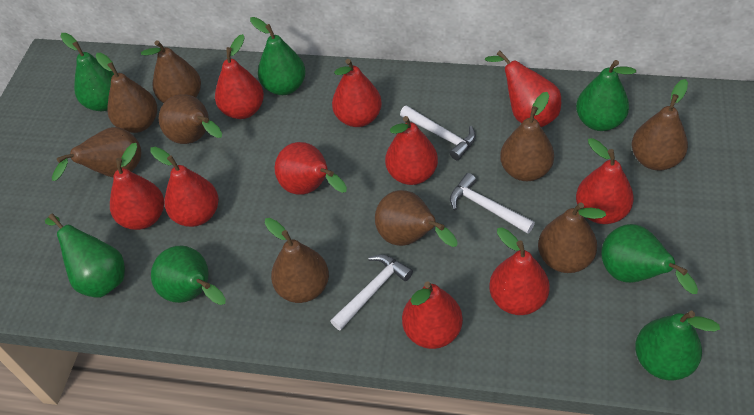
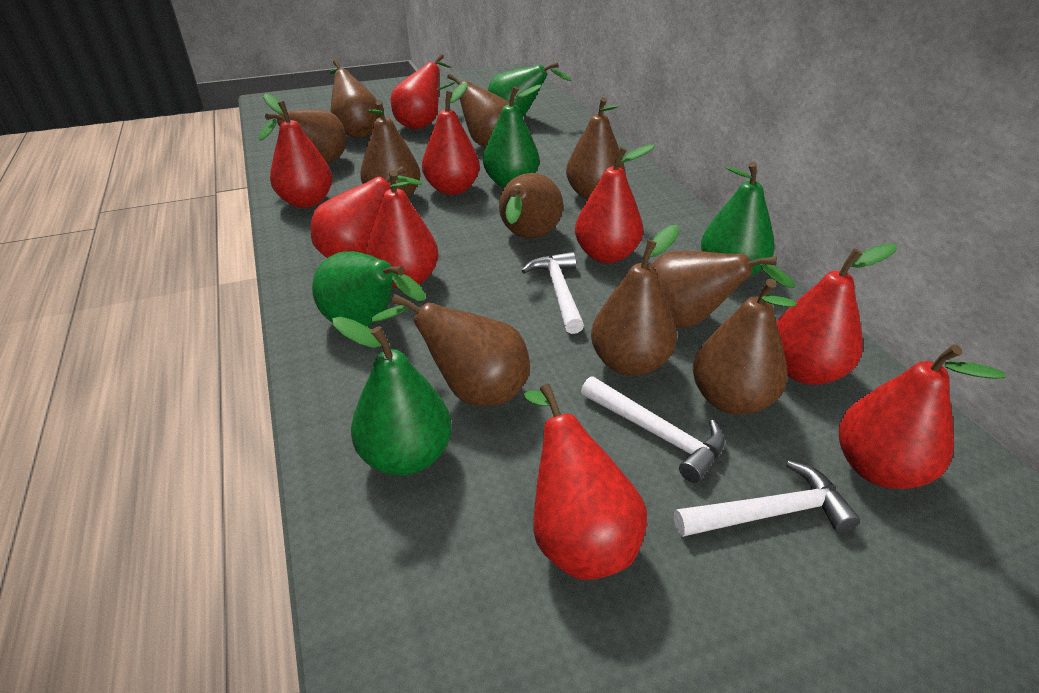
brown pear: 9 -> 10
green pear: 7 -> 5
red pear: 10 -> 9

